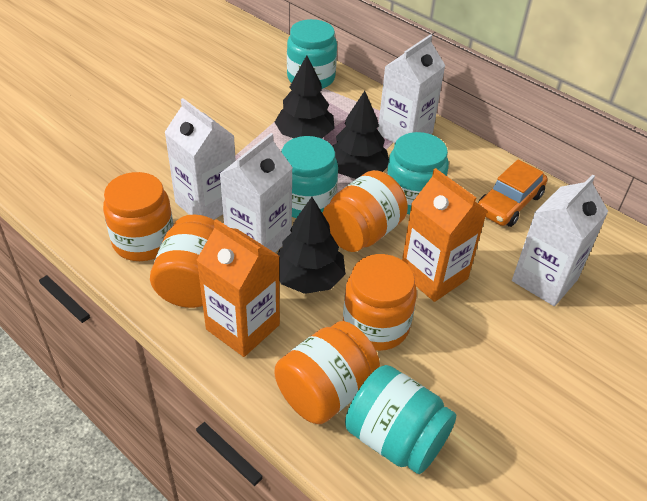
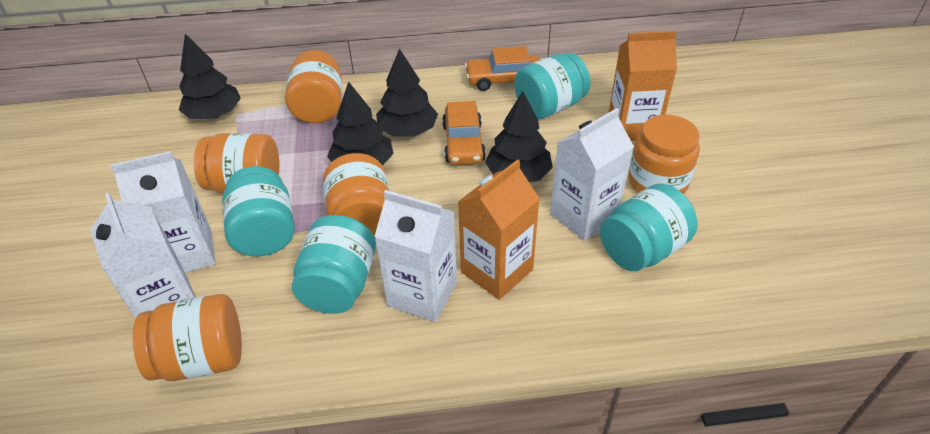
black tree: 3 -> 4
orange car: 1 -> 2

